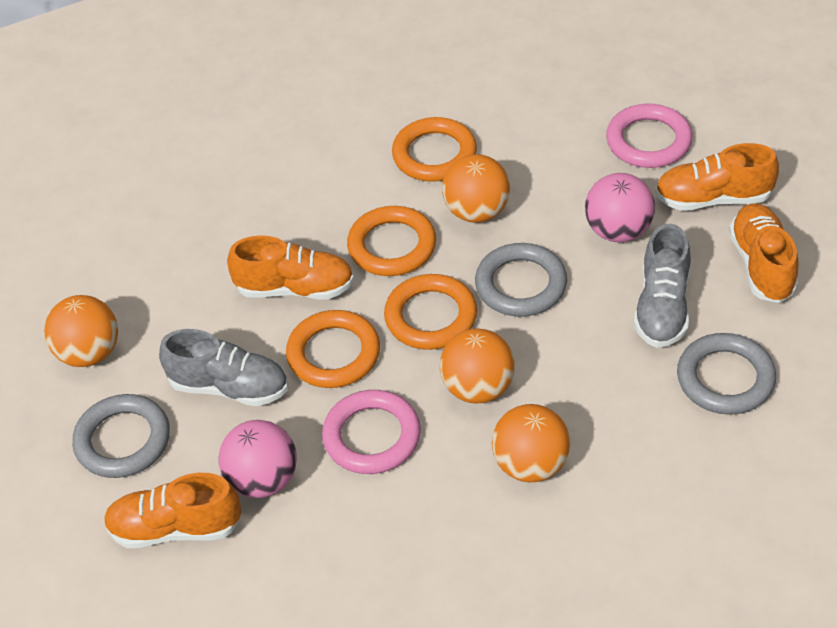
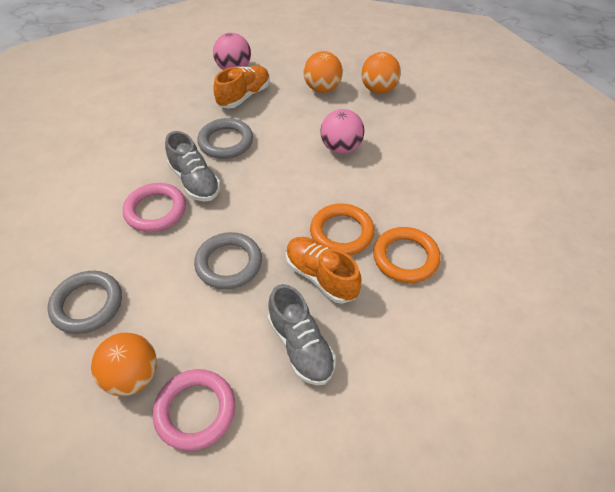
orange ball: 4 -> 3
orange ring: 4 -> 2
orange shoe: 4 -> 2

